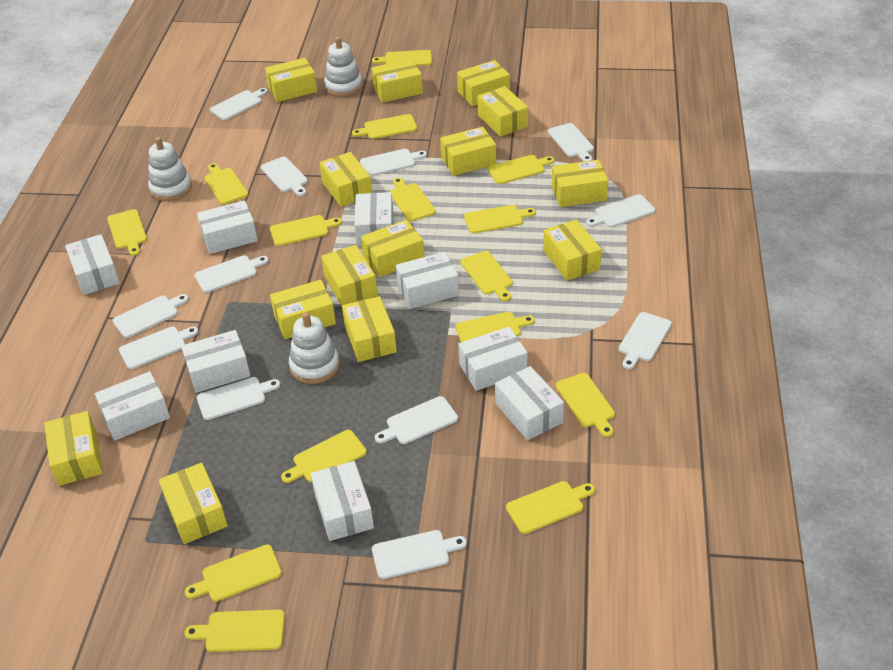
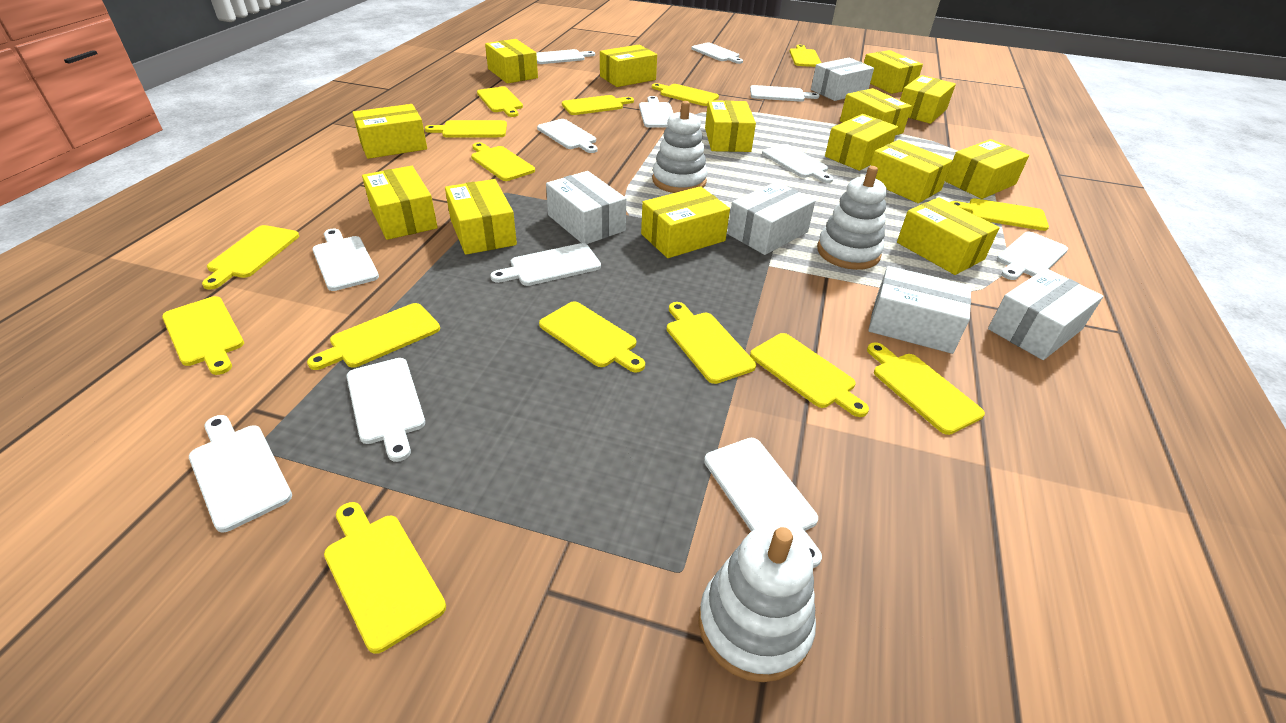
white box: 9 -> 5

